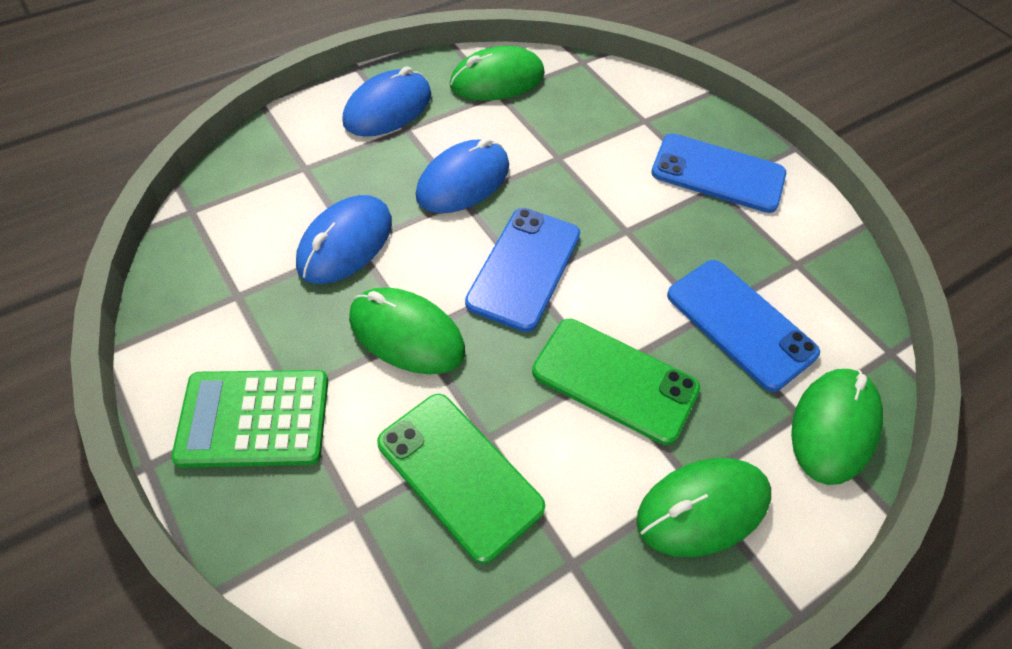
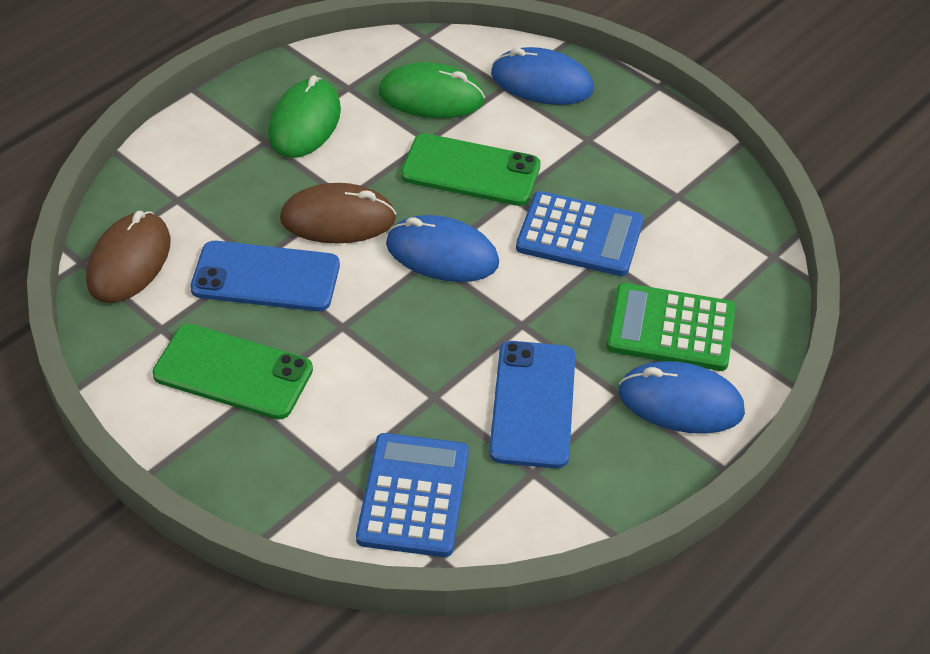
blue calculator: 0 -> 2
blue phone: 3 -> 2
brown mouse: 0 -> 2
green mouse: 4 -> 2

